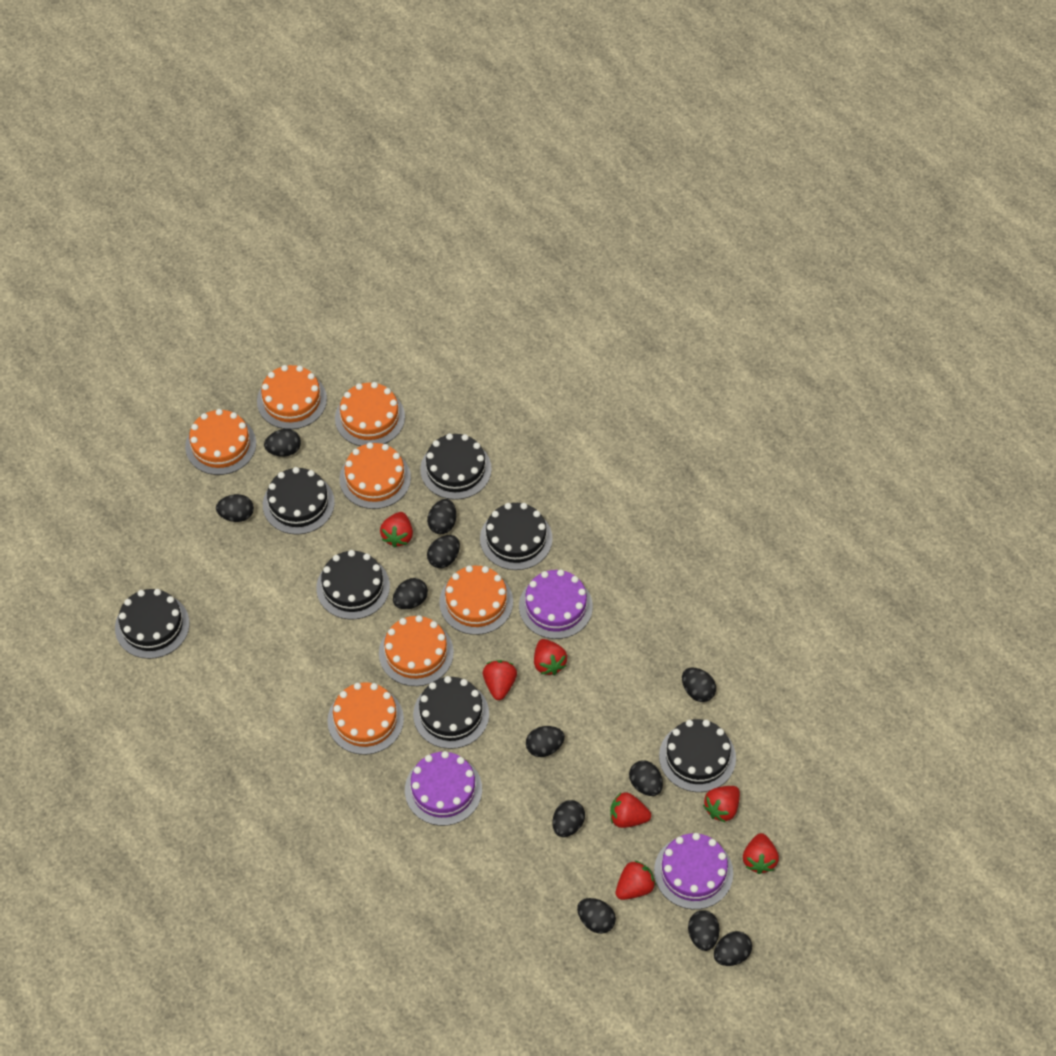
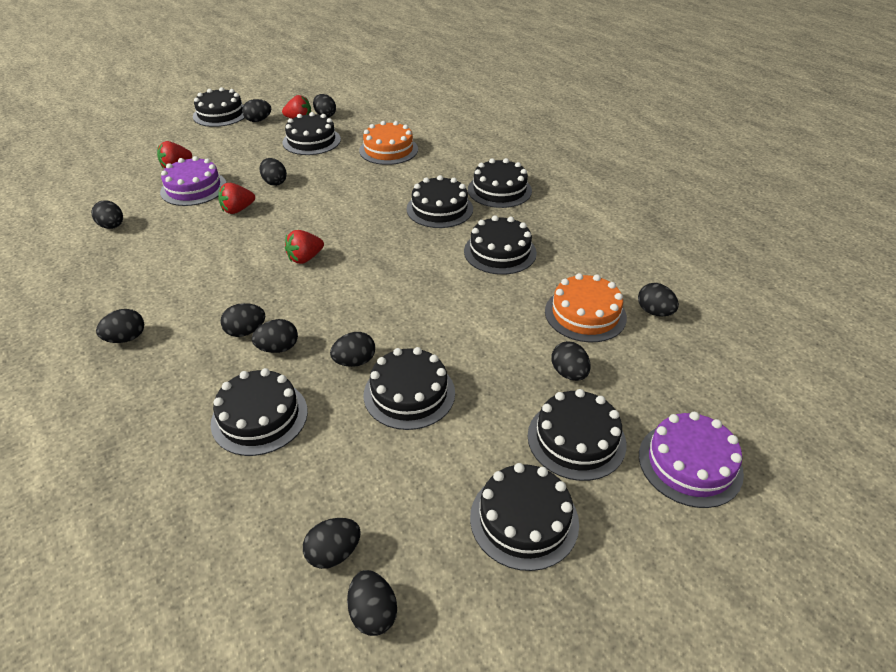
black cake: 7 -> 9
orange cake: 7 -> 2
purple cake: 3 -> 2
red strawberry: 7 -> 4

